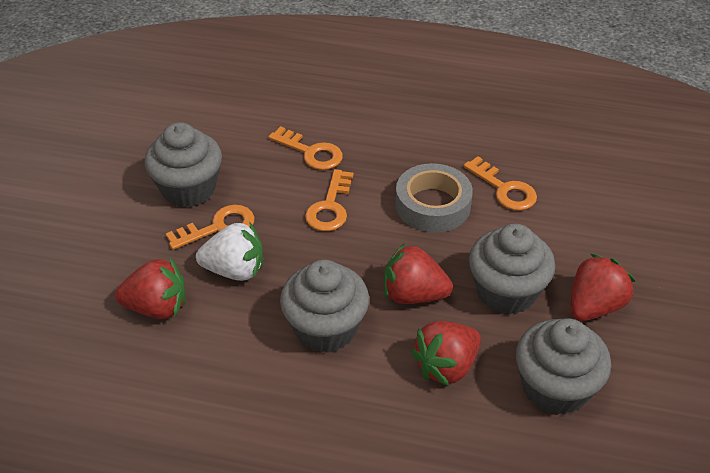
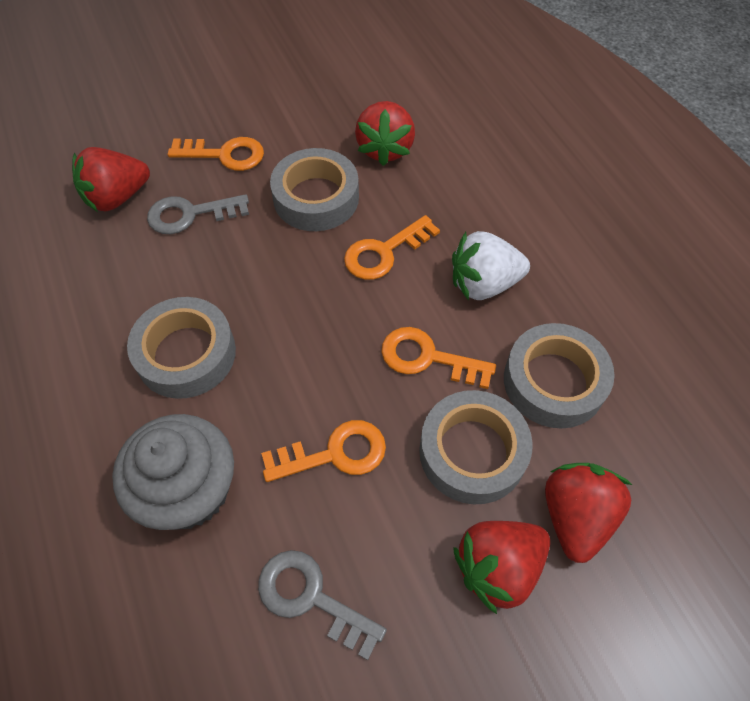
grey cupcake: 4 -> 1
grey key: 0 -> 2
grey tape: 1 -> 4

